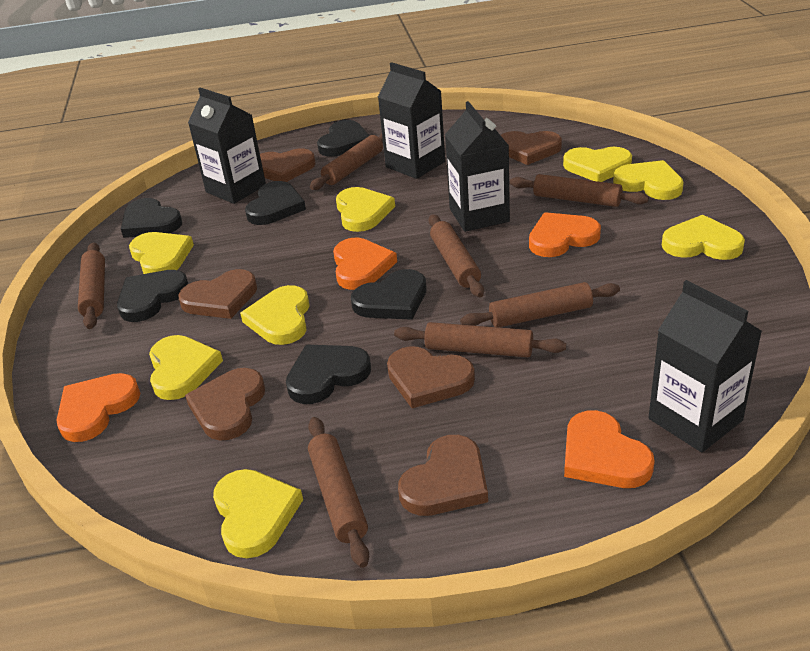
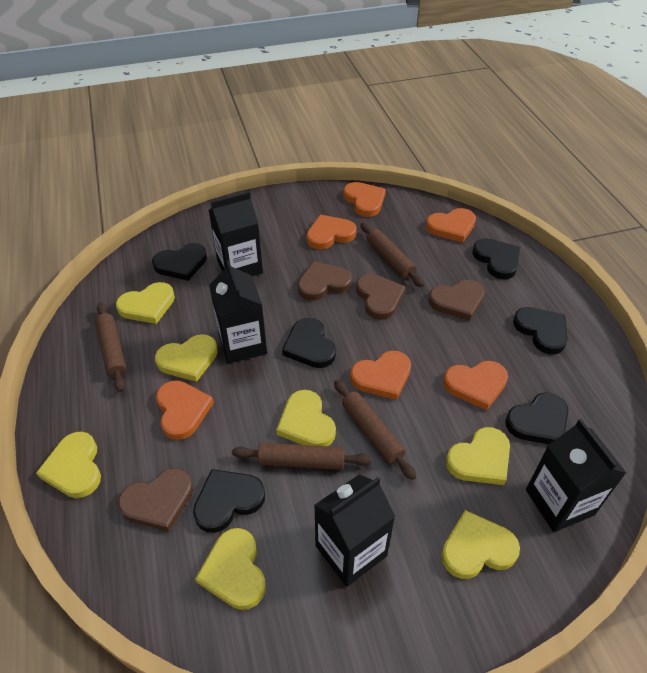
brown heart: 6 -> 4
brown rolling pin: 7 -> 4
orange heart: 4 -> 6
yellow heart: 8 -> 7

